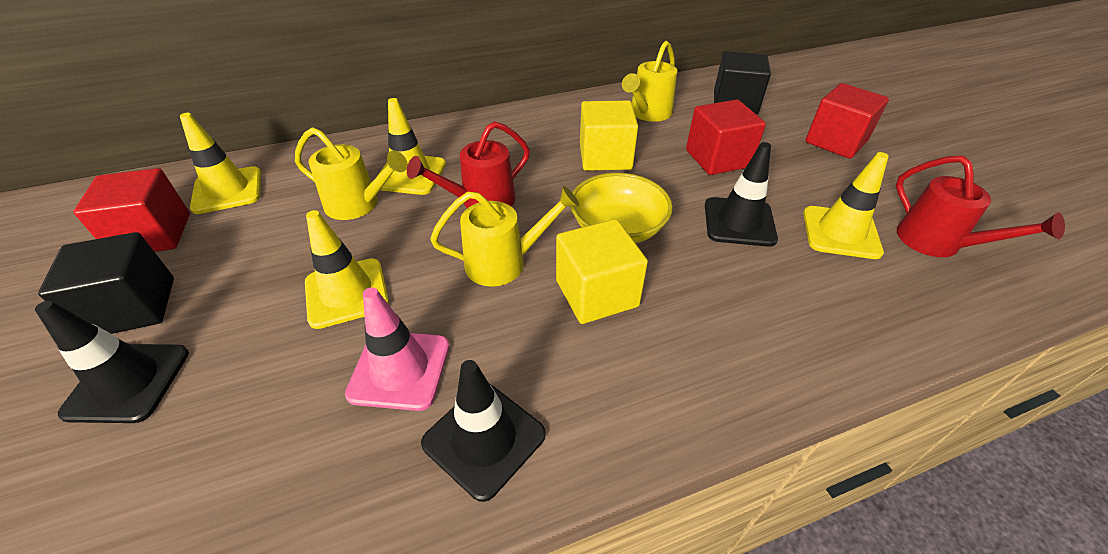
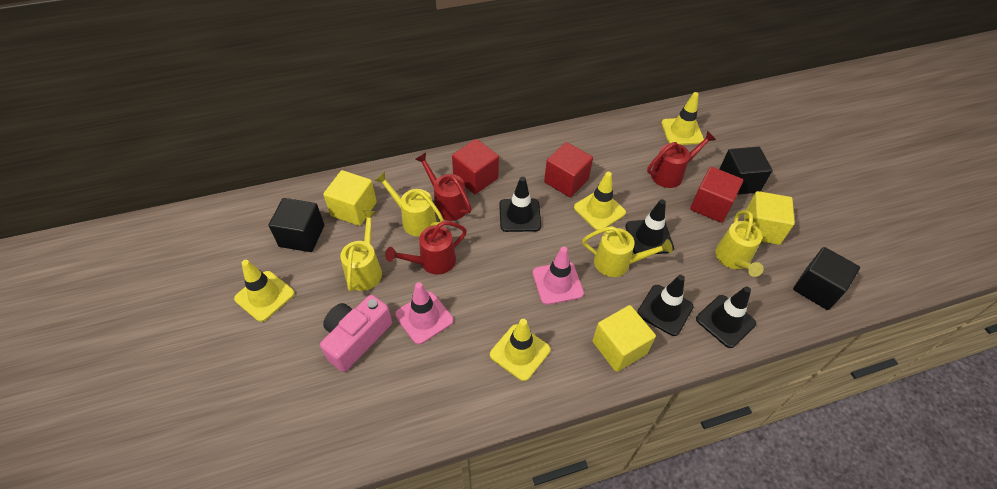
black cube: 2 -> 3
black traffic cone: 3 -> 4
pink camera: 0 -> 1
pink traffic cone: 1 -> 2
red watering can: 2 -> 3
yellow bowl: 1 -> 0
yellow cube: 2 -> 3
yellow watering can: 3 -> 4

